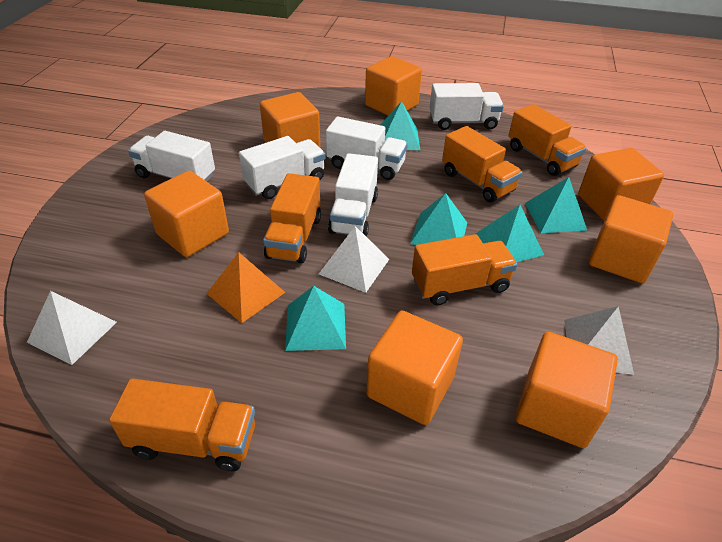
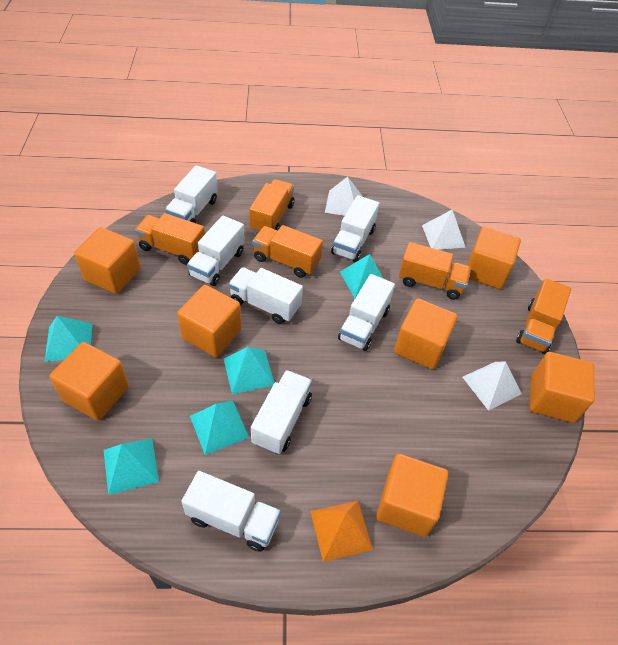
white truck: 5 -> 7

